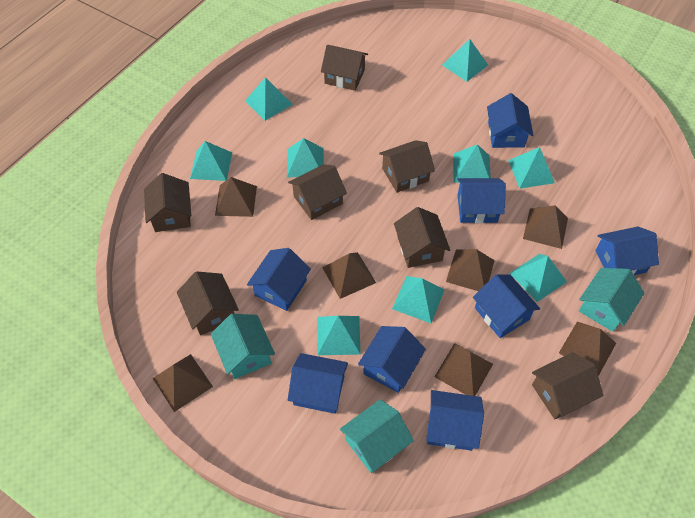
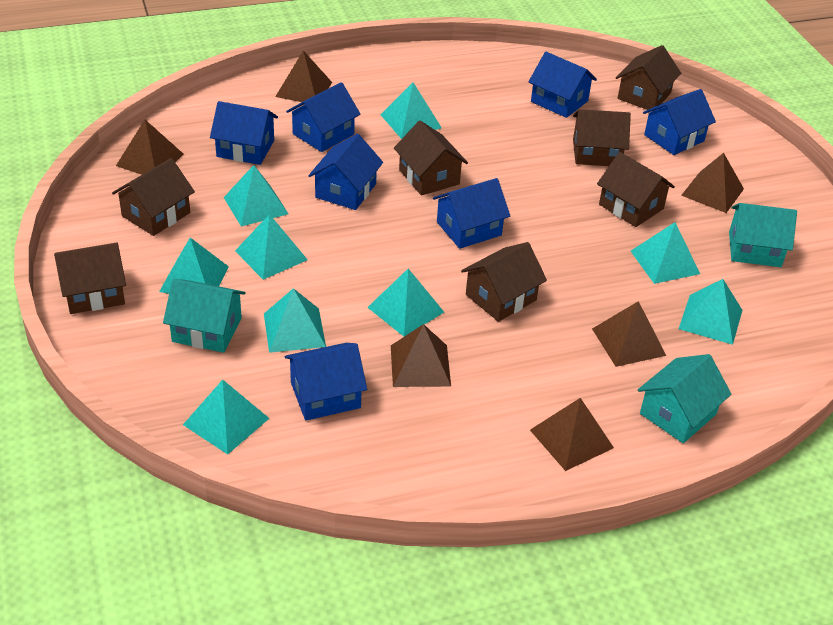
blue house: 8 -> 7
brown pyramid: 7 -> 6

